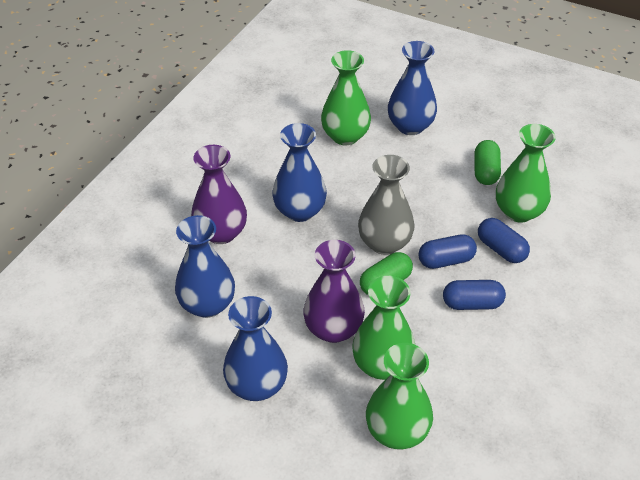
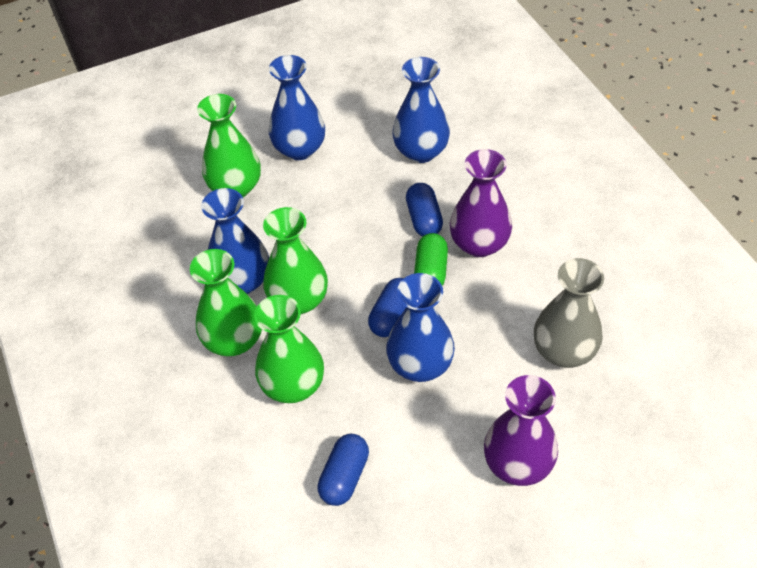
green capsule: 2 -> 1

